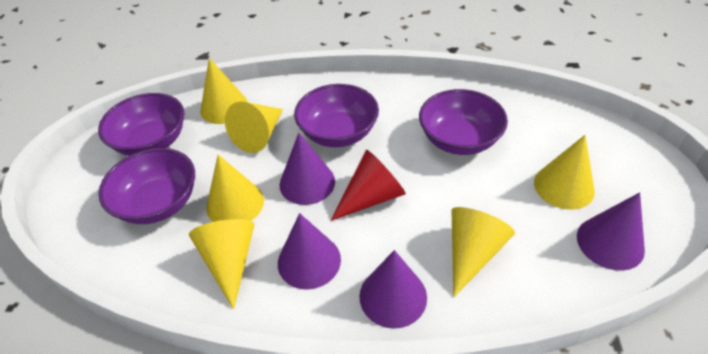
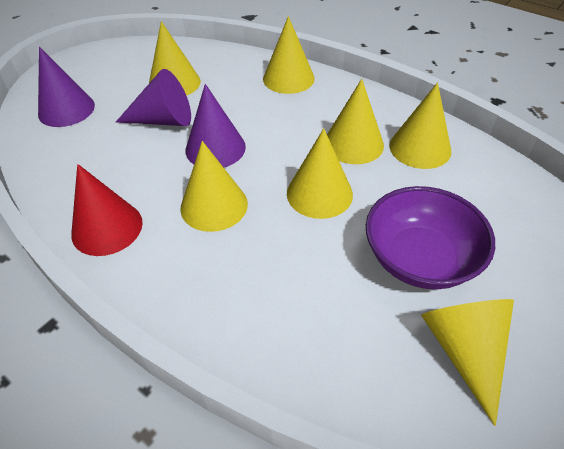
purple bowl: 4 -> 1
purple cone: 4 -> 3
yellow cone: 6 -> 7

